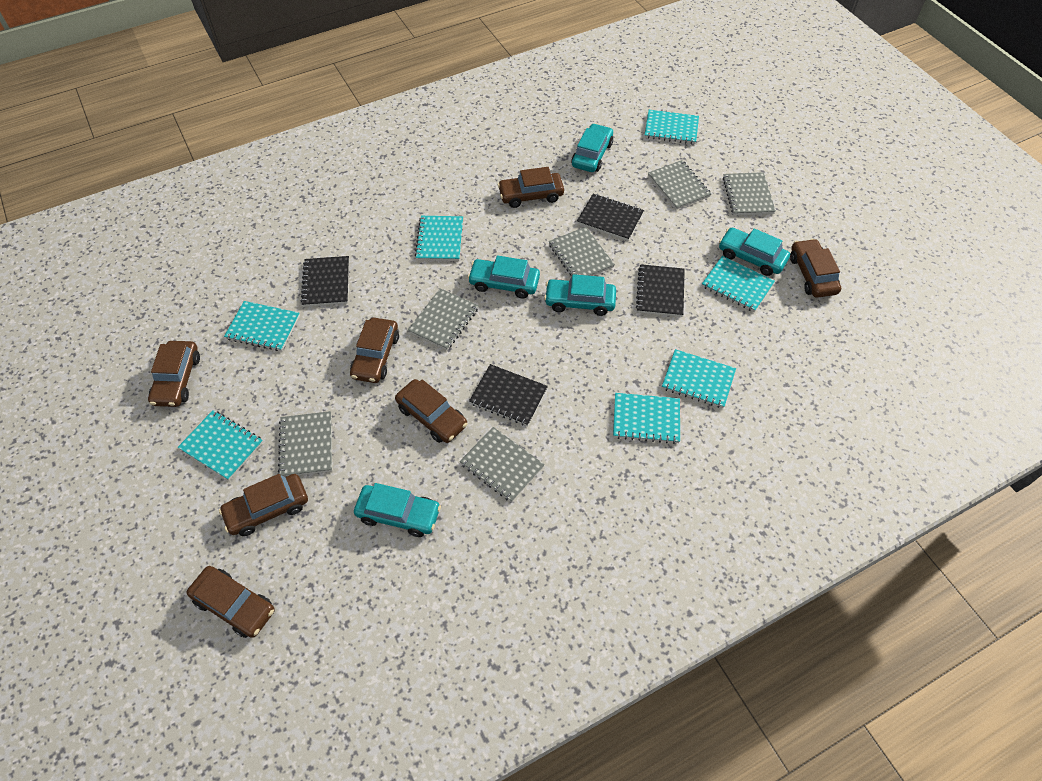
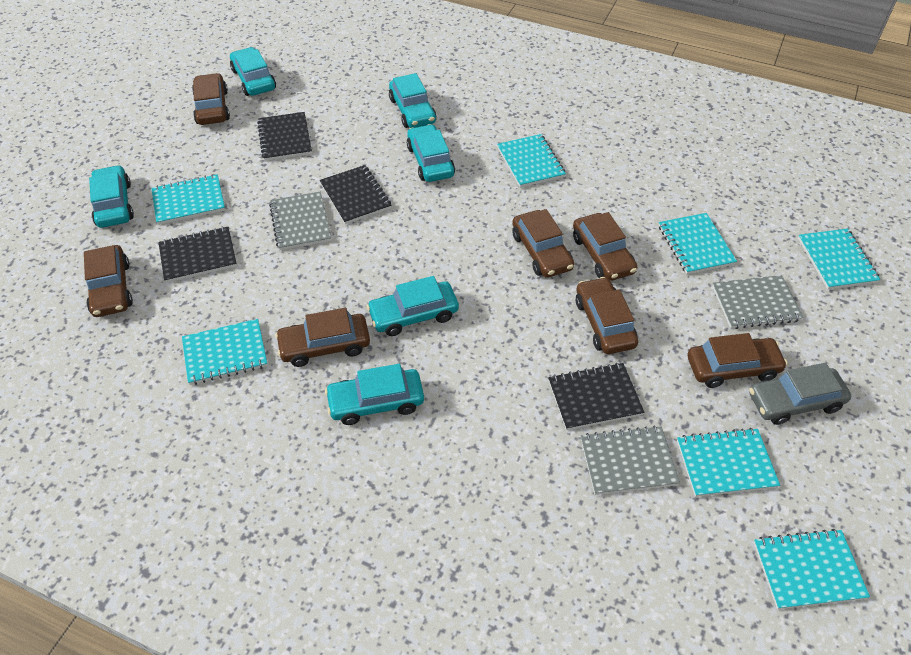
grey car: 0 -> 1
grey notebook: 6 -> 3
turquoise car: 5 -> 6

